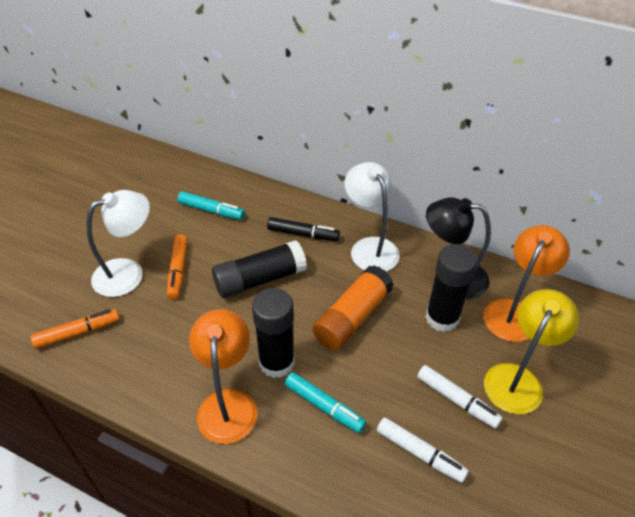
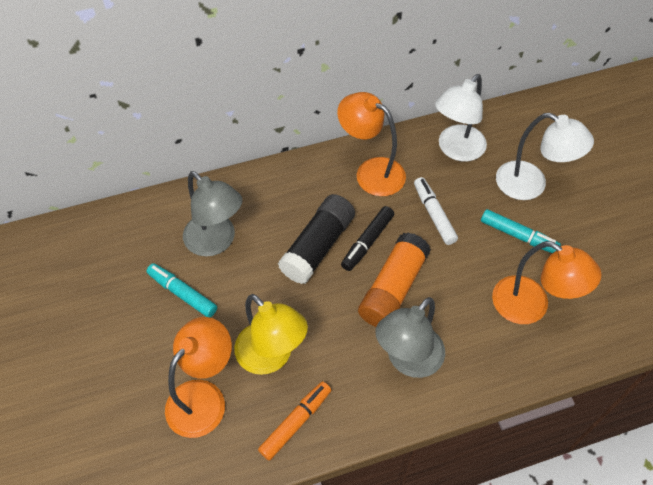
black glue stick: 3 -> 1
black lamp: 1 -> 0
grey lamp: 0 -> 2
orange lamp: 2 -> 3
orange marker: 2 -> 1
white marker: 2 -> 1

